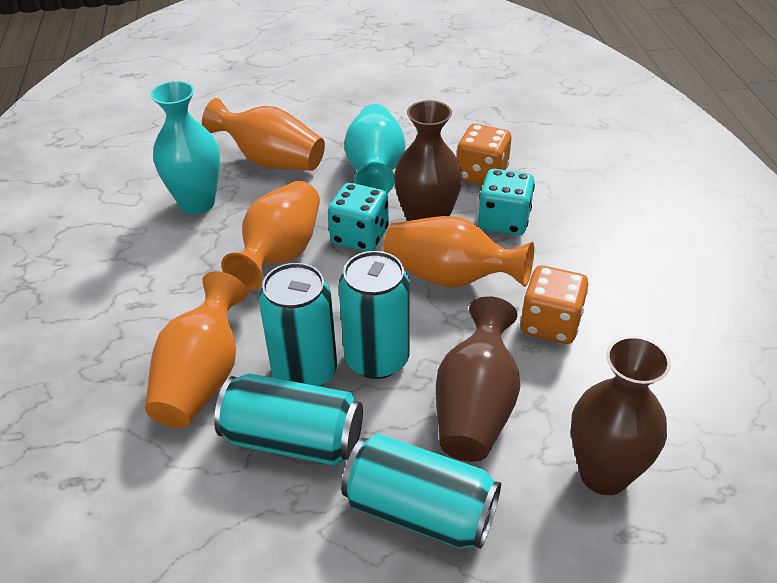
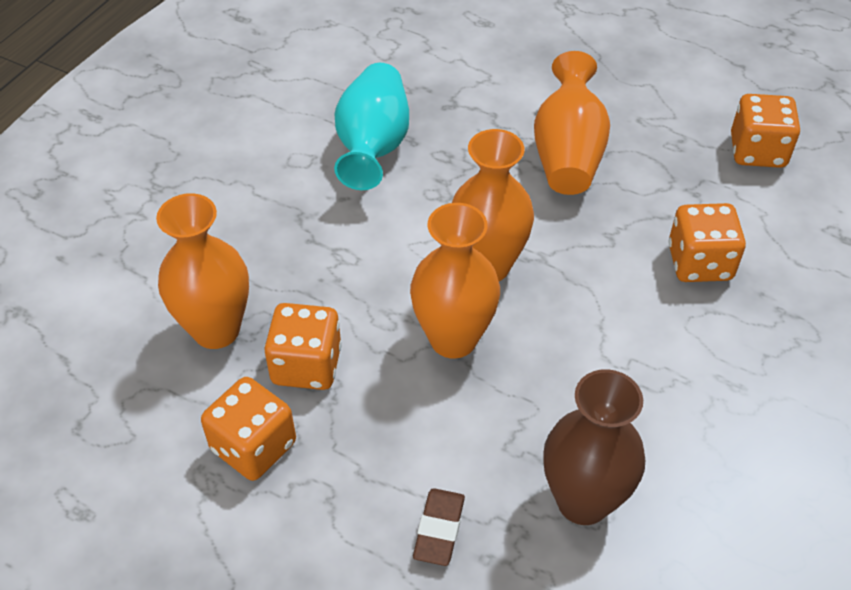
brown eraser: 0 -> 1
brown vase: 3 -> 1
orange dice: 2 -> 4
turquoise can: 4 -> 0
turquoise dice: 2 -> 0
turquoise vase: 2 -> 1

